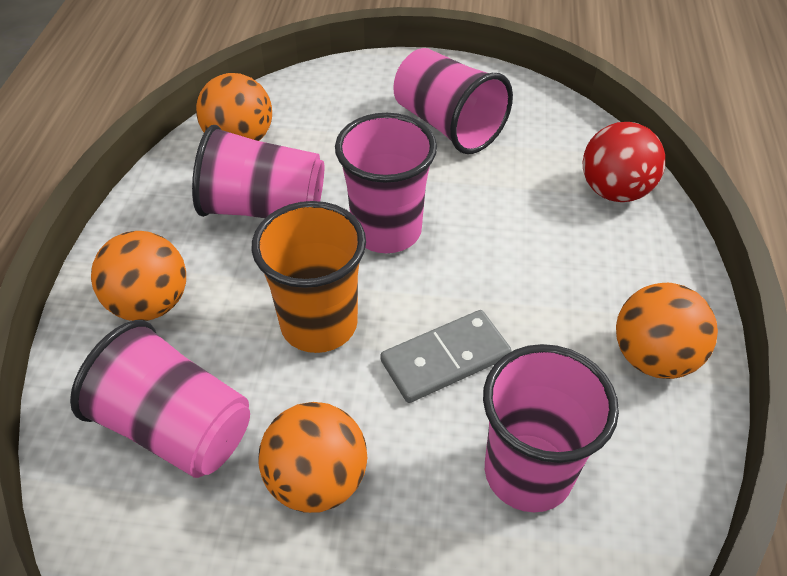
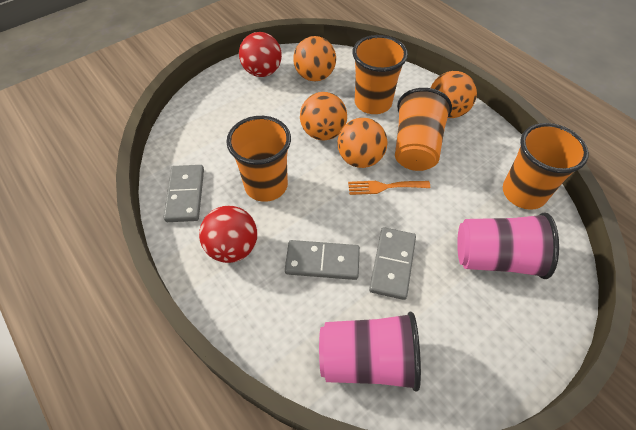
grey domino: 1 -> 3
orange cup: 1 -> 4
orange fork: 0 -> 1
pink cup: 5 -> 2
red ball: 1 -> 2

